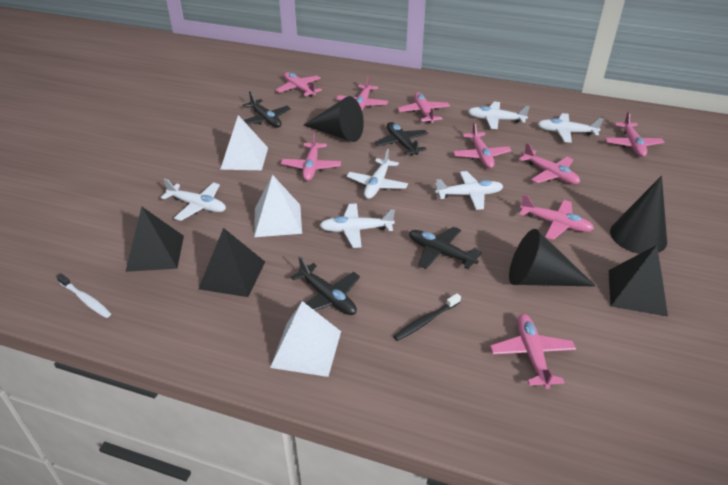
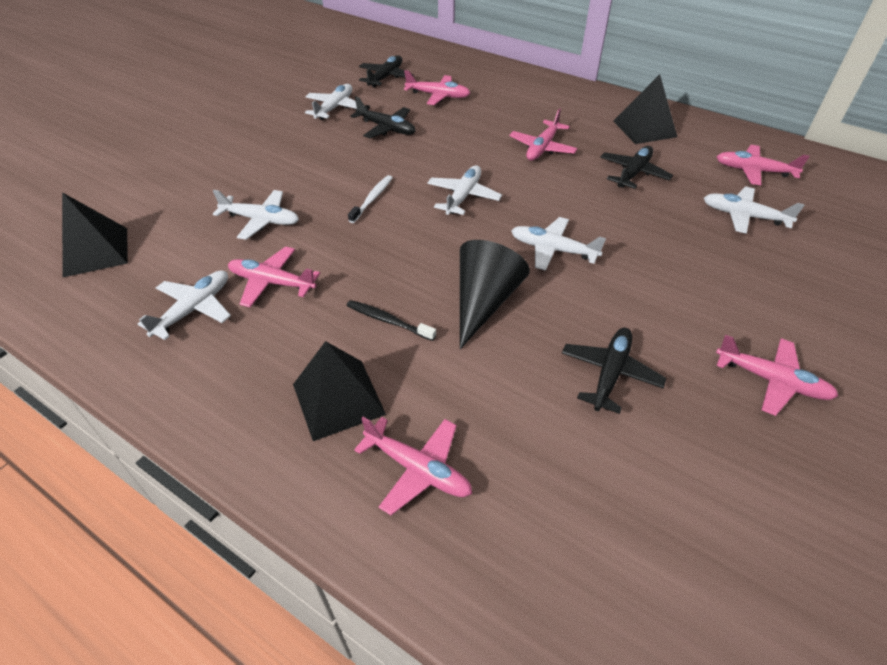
black cone: 3 -> 1
pink plane: 9 -> 6
white pyramid: 3 -> 0

